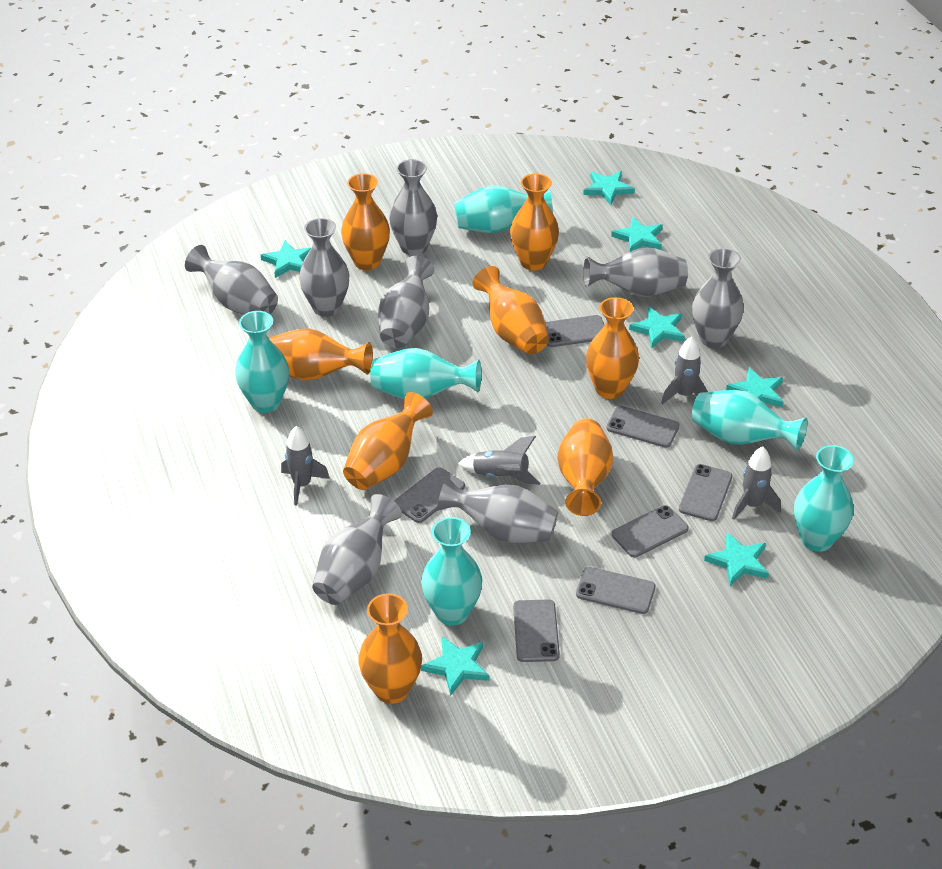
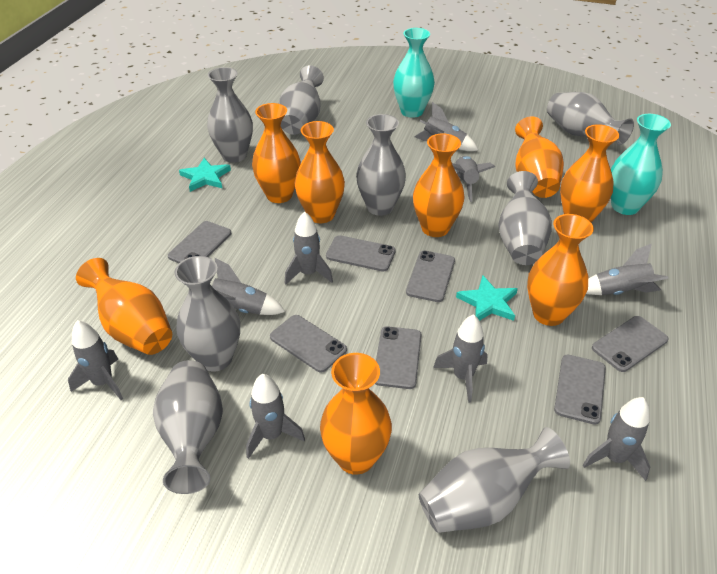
grey rocket: 4 -> 9
turquoise star: 7 -> 2
turquoise vase: 6 -> 2

